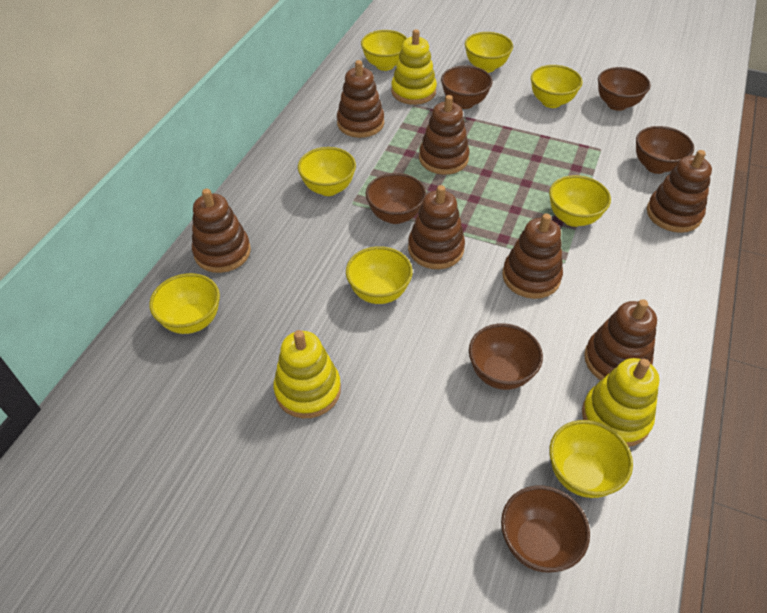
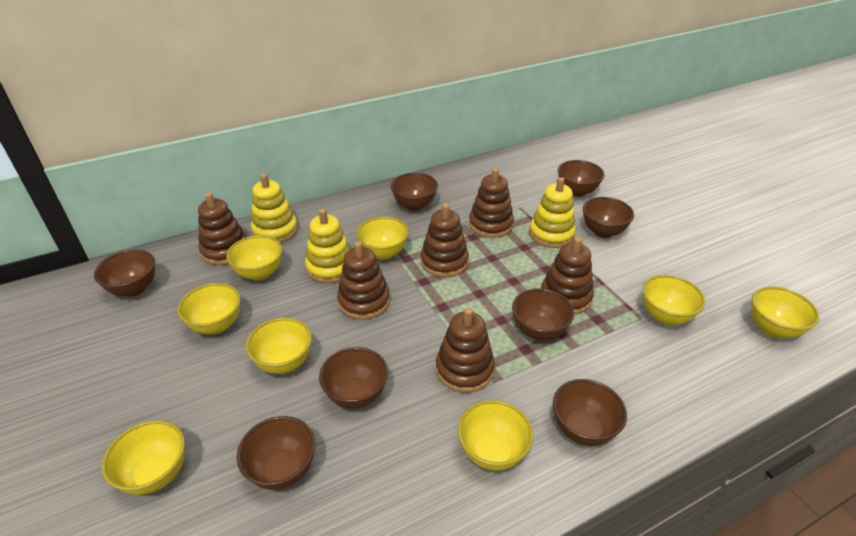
brown bowl: 6 -> 8
brown stacking toy: 7 -> 6

